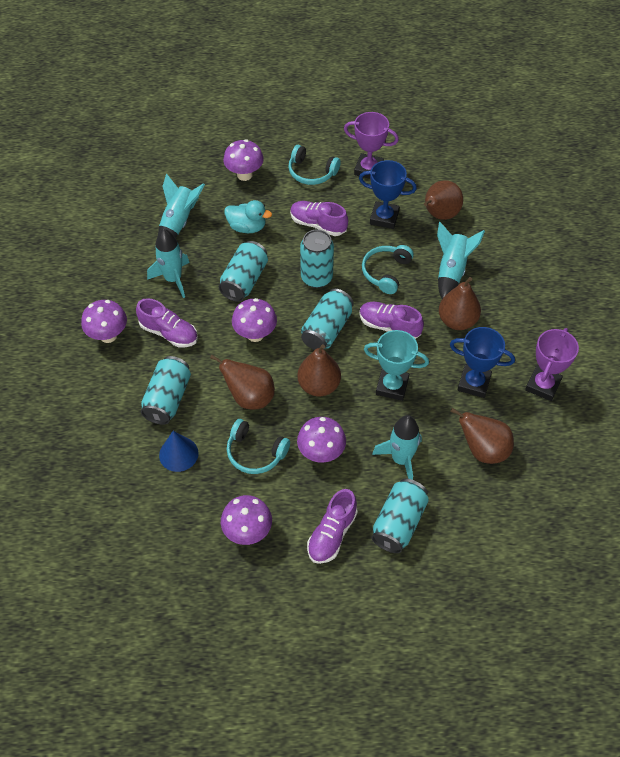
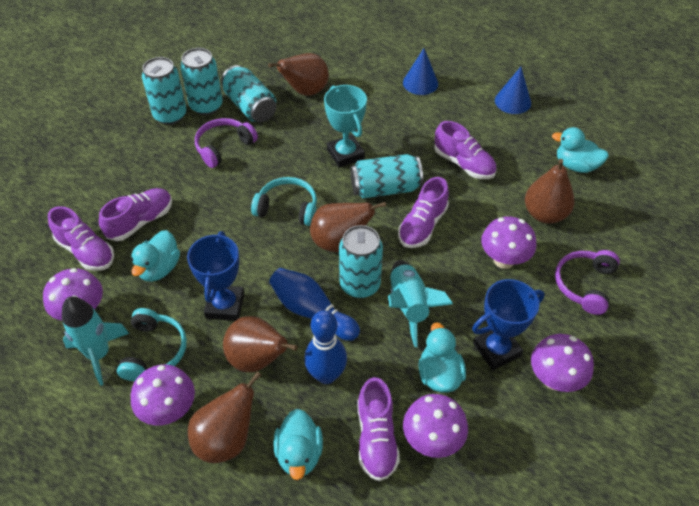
blue bowling pin: 0 -> 2
blue cone: 1 -> 2
purple headphones: 0 -> 2
purple shoe: 4 -> 5
purple trophy: 2 -> 0
turquoise duck: 1 -> 4
turquoise headphones: 3 -> 2
turquoise rocket: 4 -> 2

